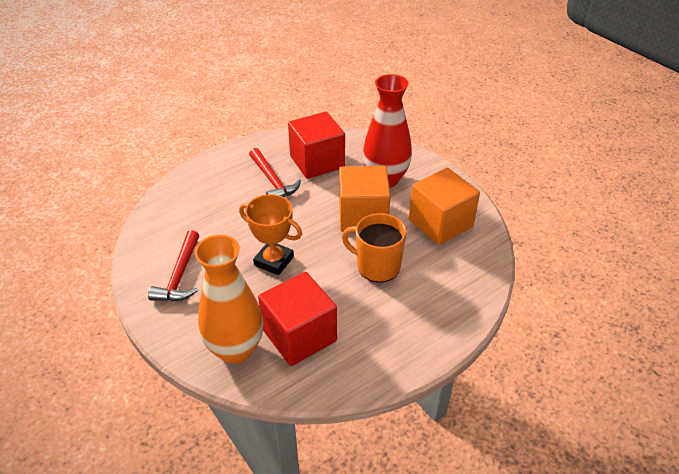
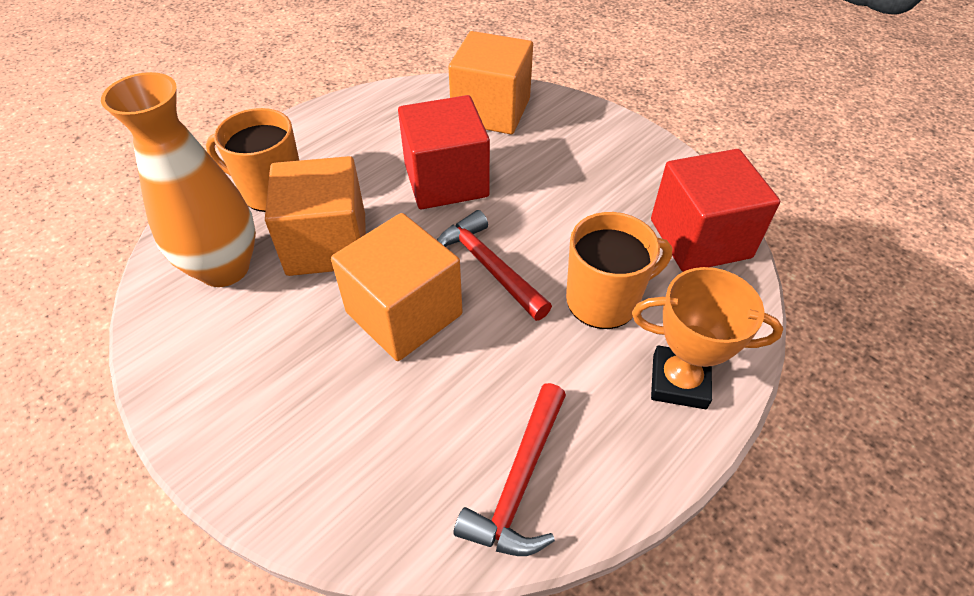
orange cube: 2 -> 3
orange mug: 1 -> 2
red vase: 1 -> 0

